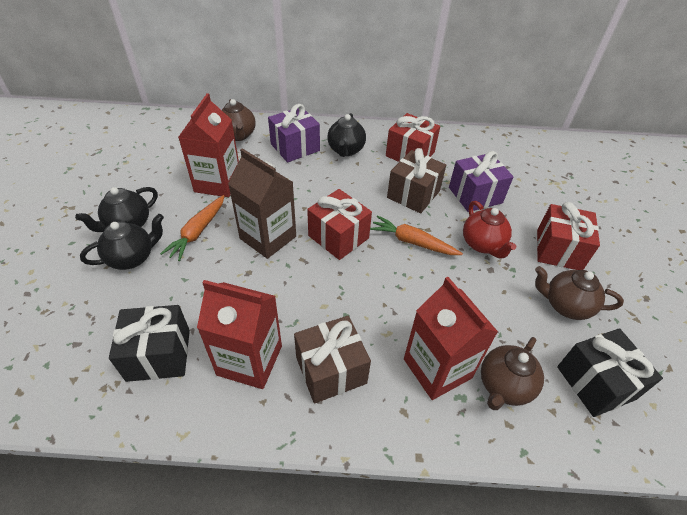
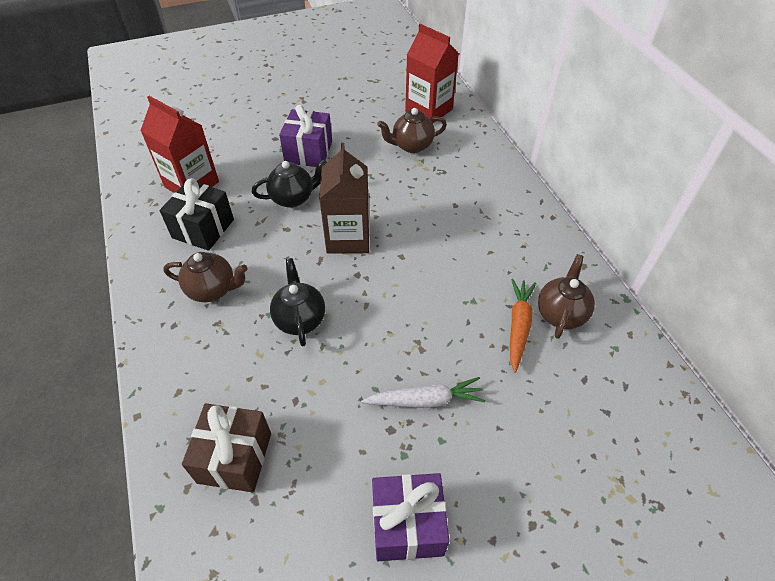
black gift: 2 -> 1
black teapot: 3 -> 2
brown gift: 2 -> 1
orange carrot: 2 -> 1
red carton: 3 -> 2
red gift: 3 -> 0
red teapot: 1 -> 0
white carrot: 0 -> 1

